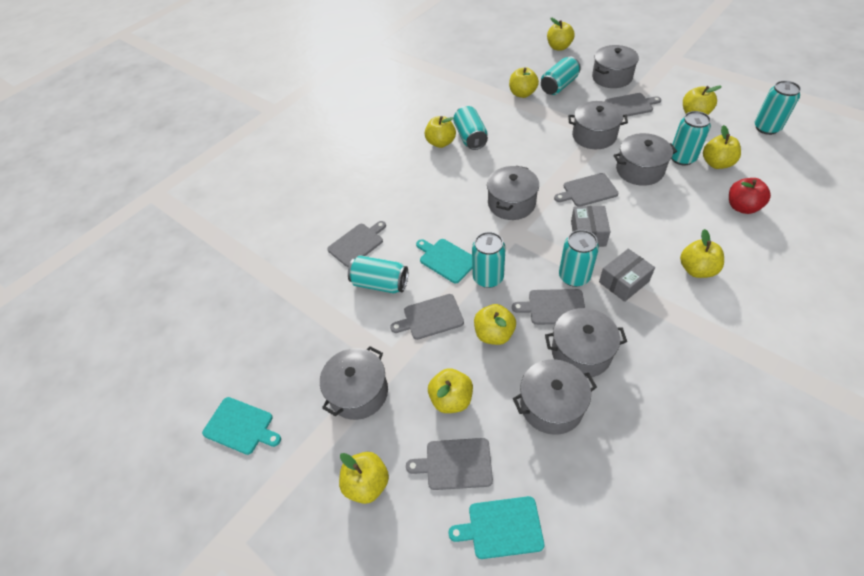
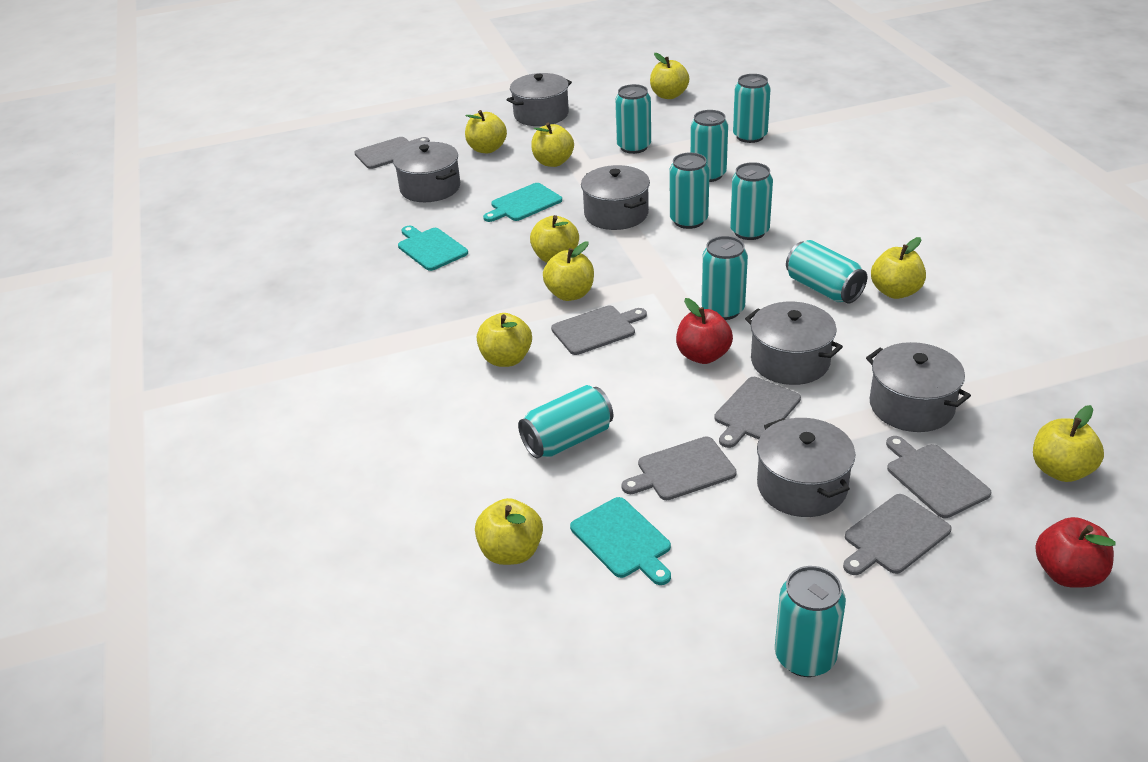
grey box: 2 -> 0
grey pot: 7 -> 6
red apple: 1 -> 2
turquoise can: 7 -> 9

